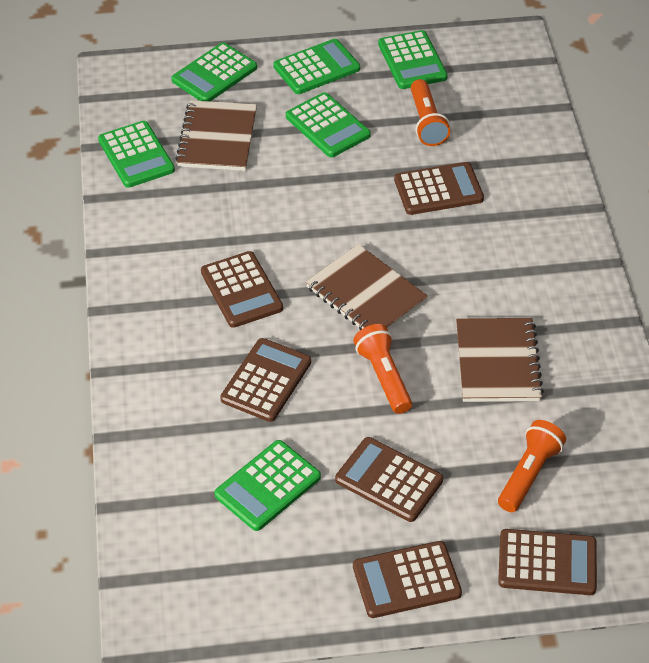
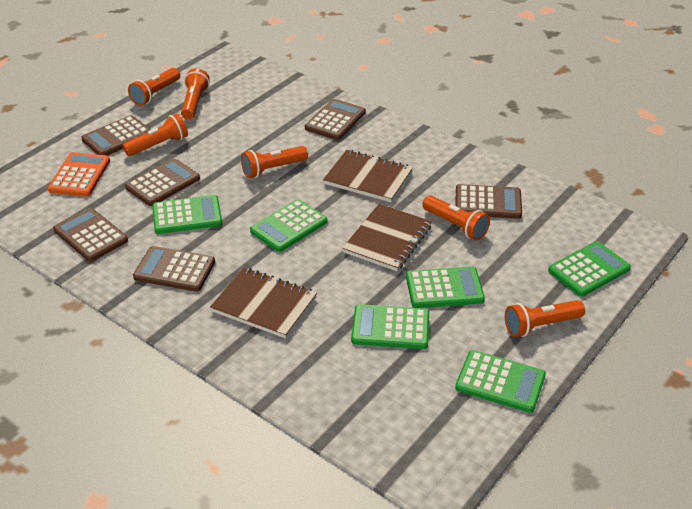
orange calculator: 0 -> 1
orange flashlight: 3 -> 6

